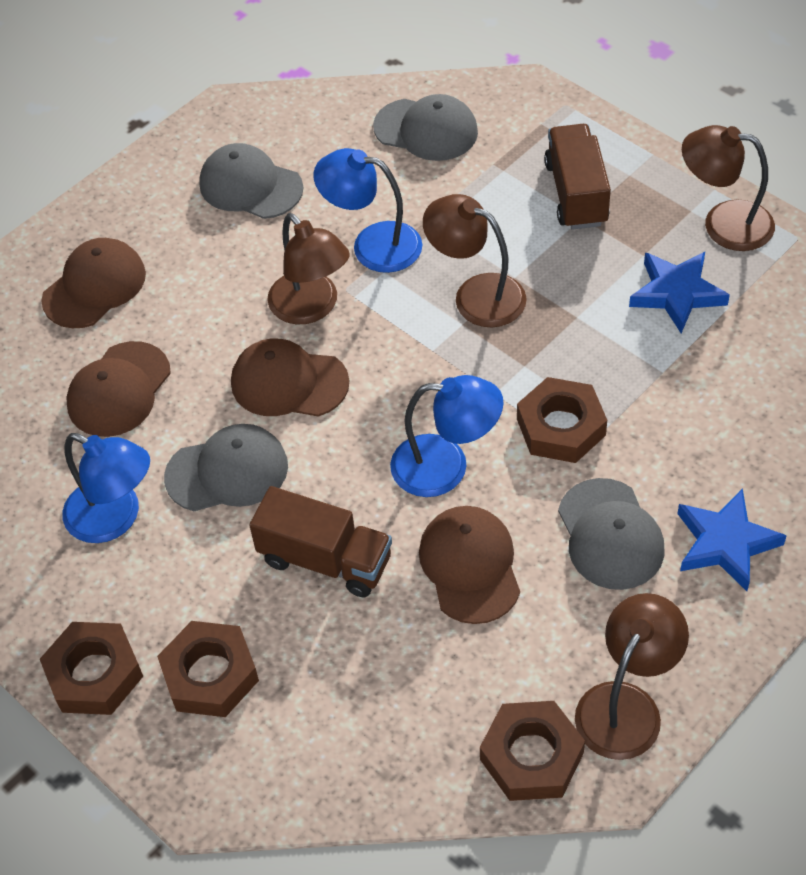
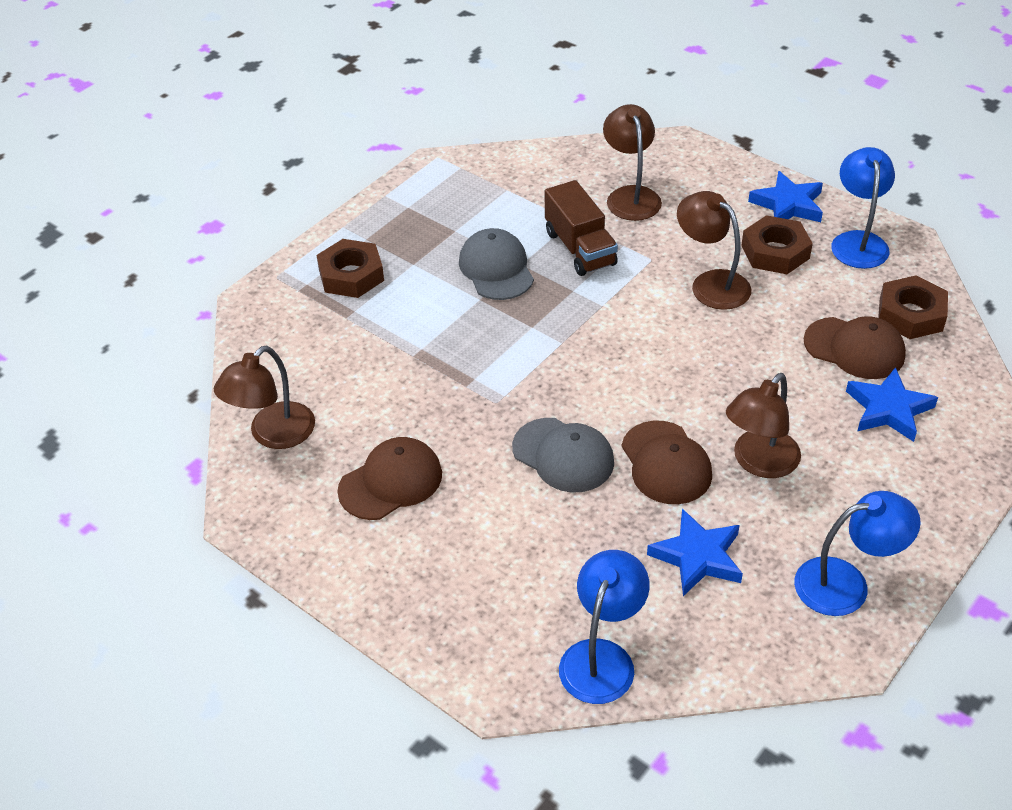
blue star: 2 -> 3
brown cap: 4 -> 3
brown nut: 4 -> 3
brown truck: 2 -> 1
grey cap: 4 -> 2

